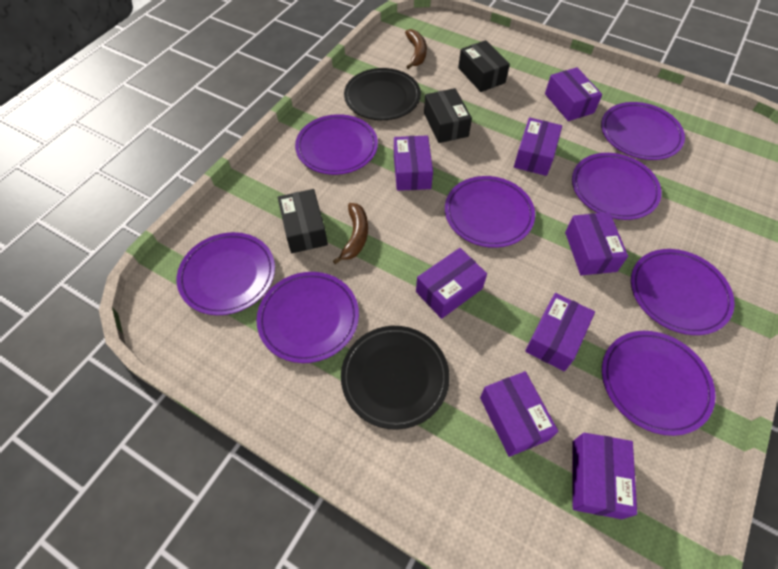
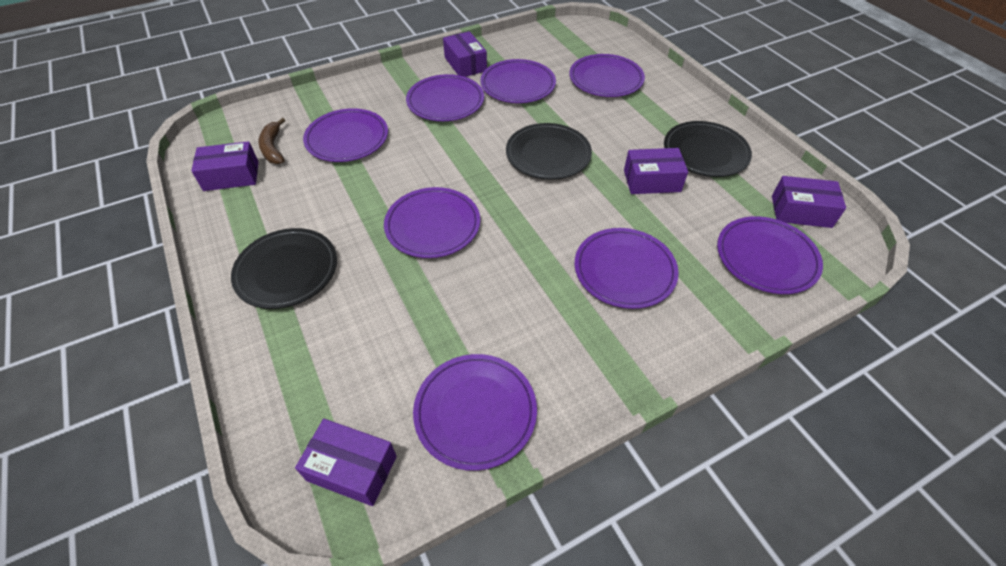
black box: 3 -> 0
black plate: 2 -> 3
brown banana: 2 -> 1
purple box: 8 -> 5

